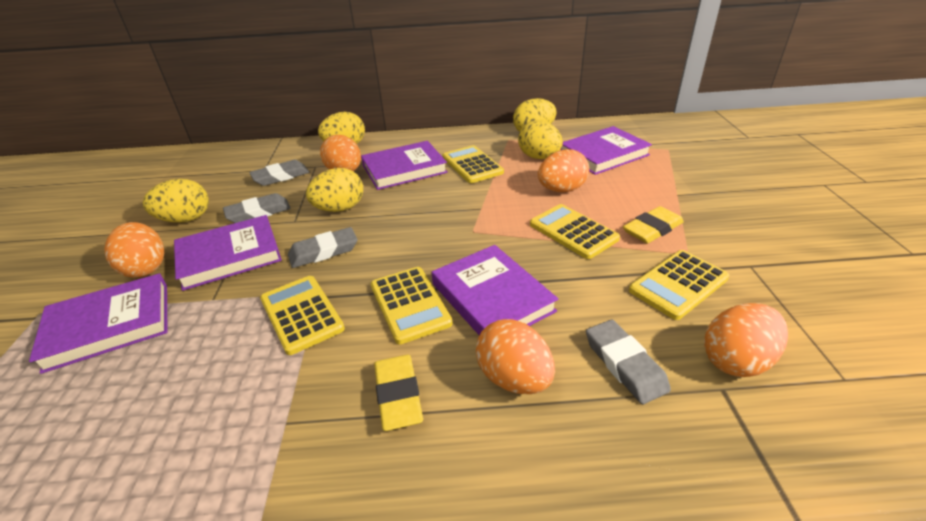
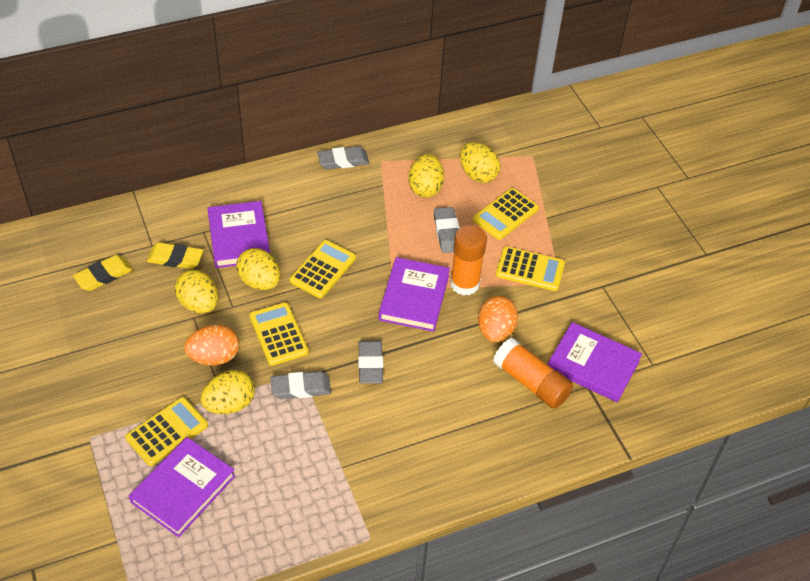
orange egg: 5 -> 2
orange glue stick: 0 -> 2
purple book: 5 -> 4

